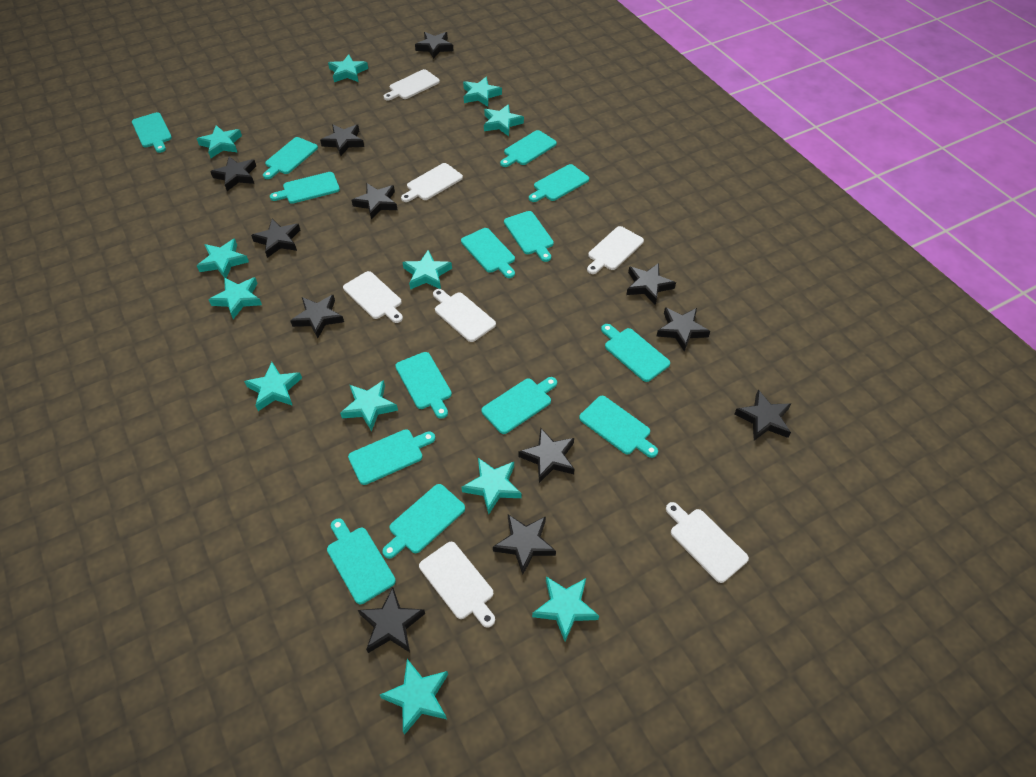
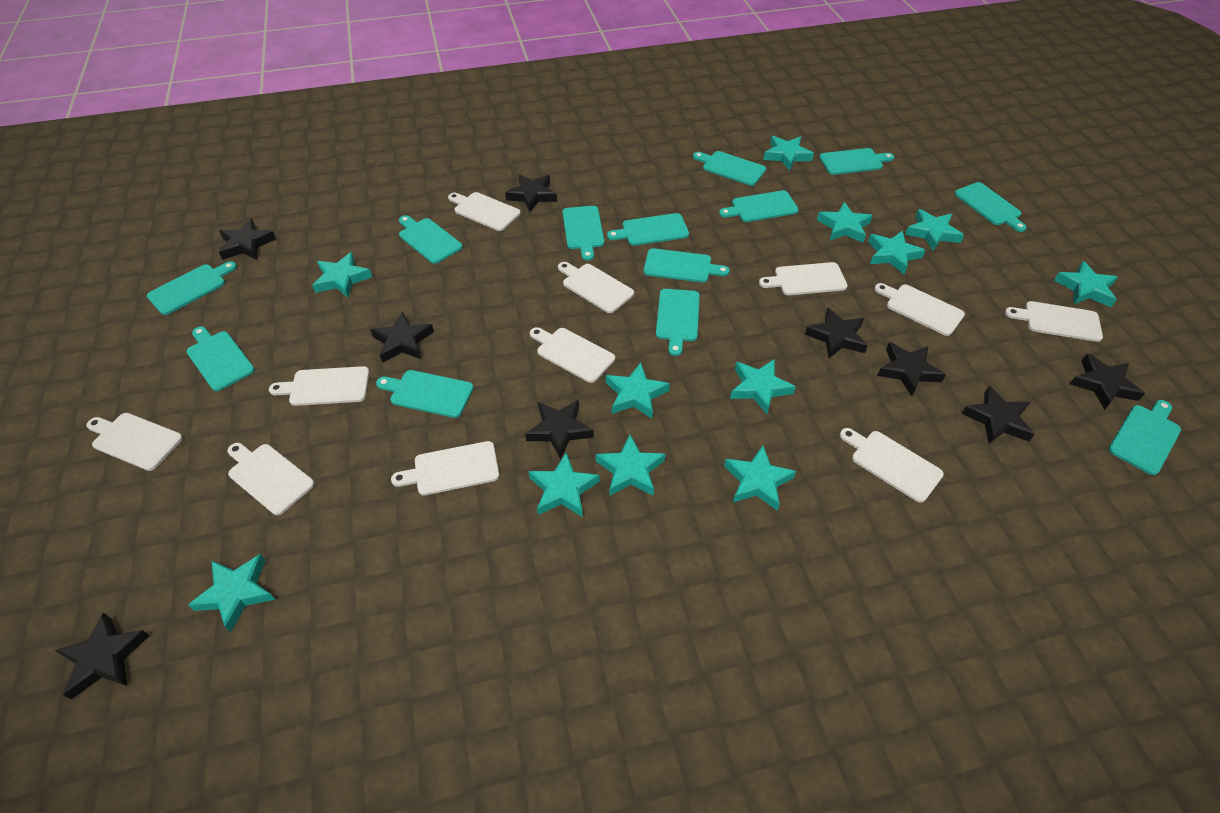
black star: 12 -> 9
turquoise cutting board: 14 -> 13
white cutting board: 7 -> 11

